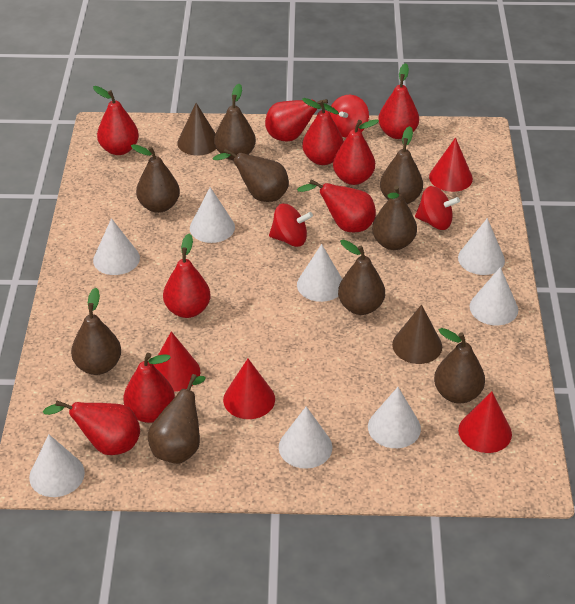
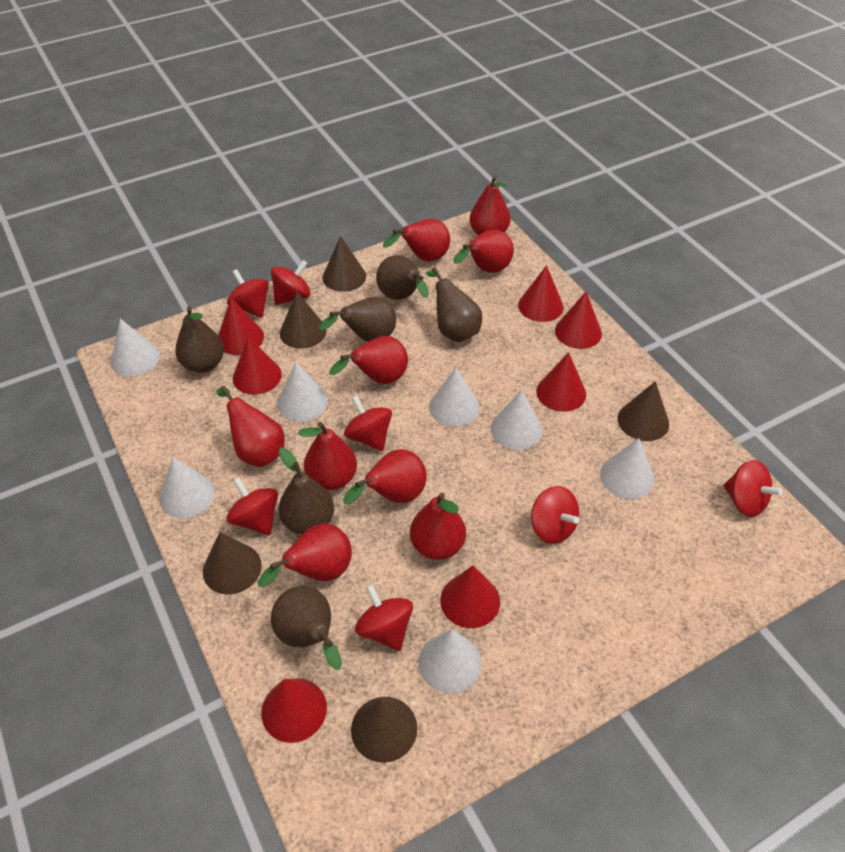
brown cone: 2 -> 5
brown pear: 9 -> 6
red cone: 4 -> 7
red spinning top: 3 -> 7
white cone: 8 -> 7

